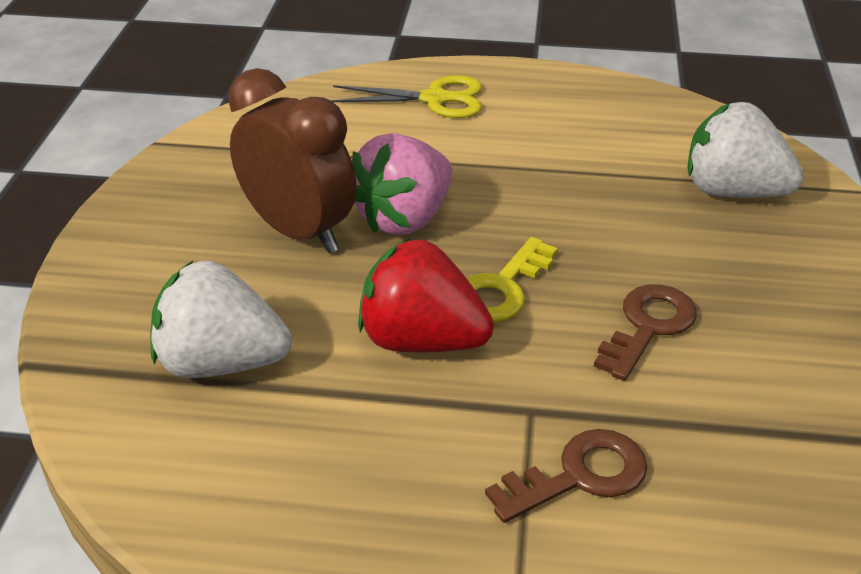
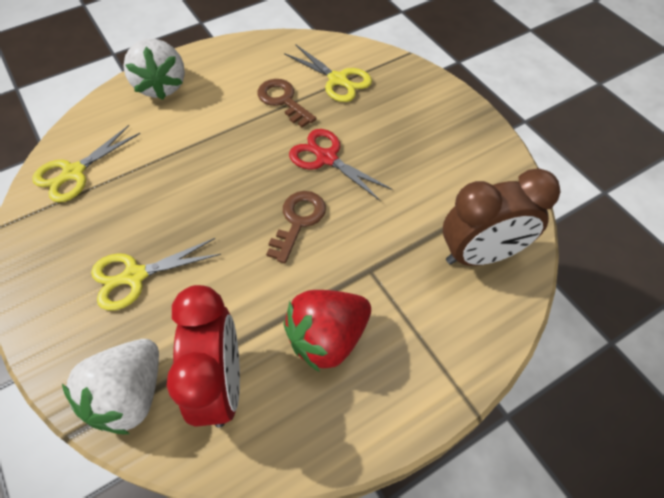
pink strawberry: 1 -> 0
red clock: 0 -> 1
red scissors: 0 -> 1
yellow key: 1 -> 0
yellow scissors: 1 -> 3

